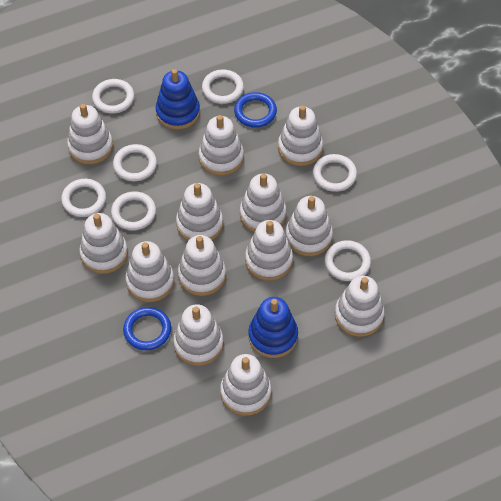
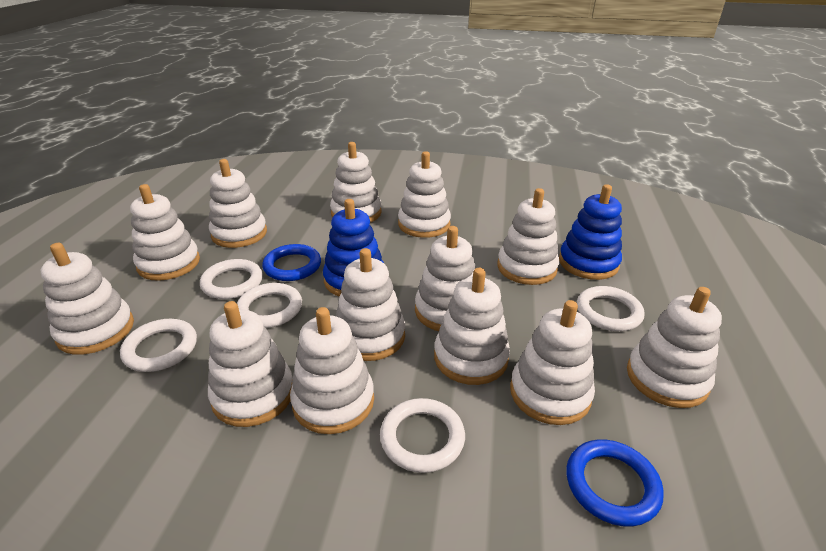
white ring: 7 -> 5

